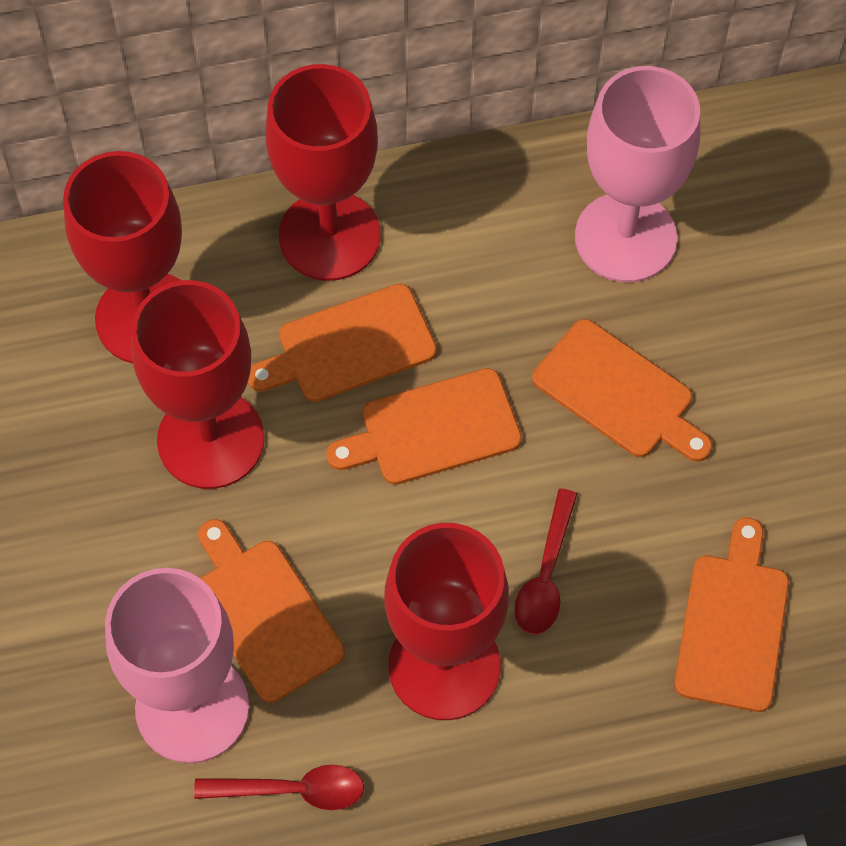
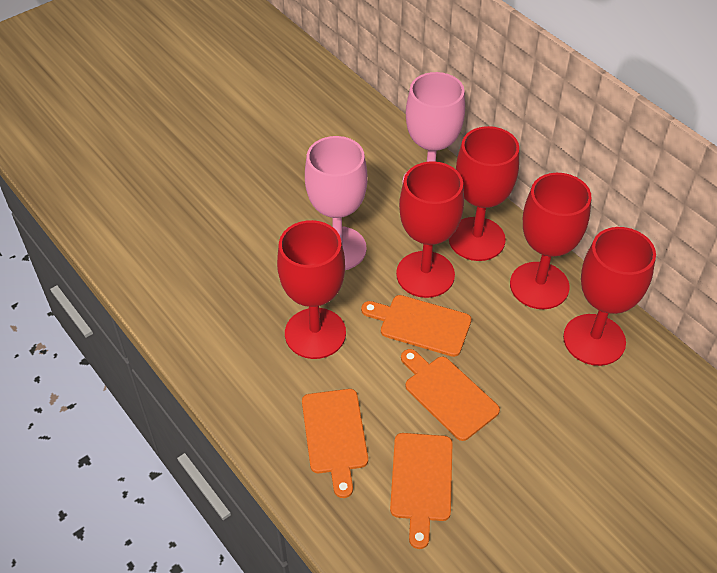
orange cutting board: 5 -> 4
red goblet: 4 -> 5
red spoon: 2 -> 0

